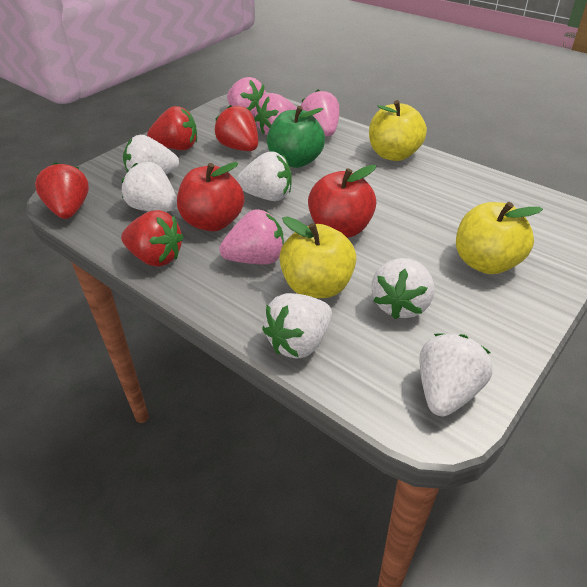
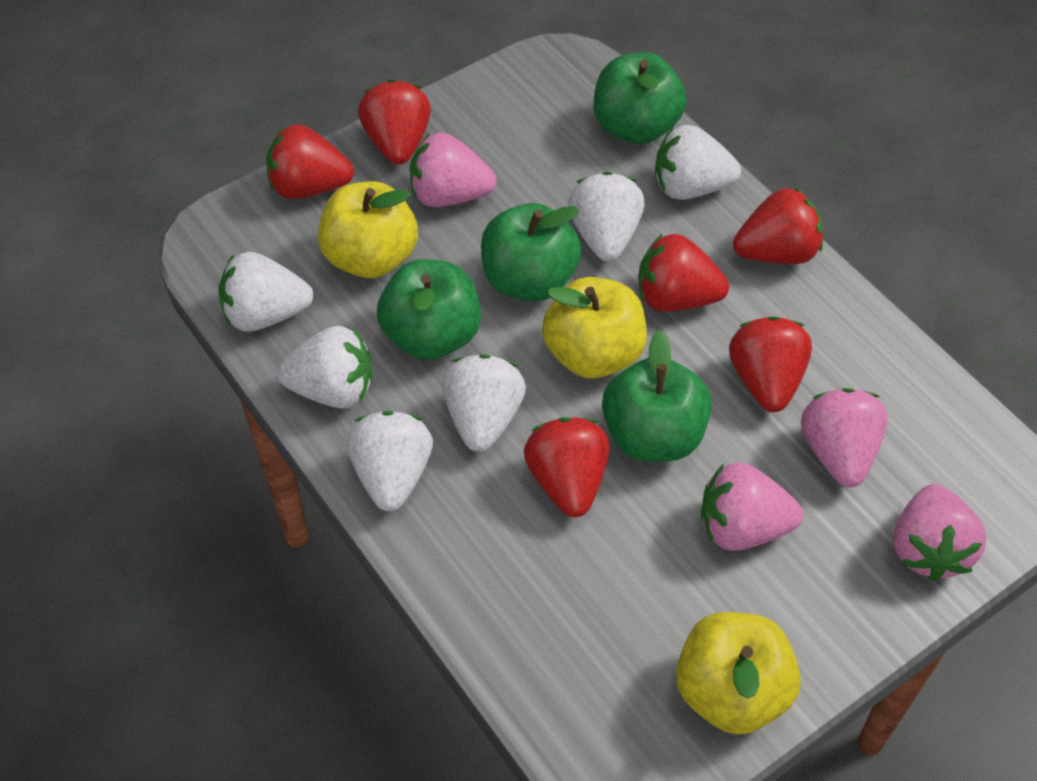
green apple: 1 -> 4
red apple: 2 -> 0
red strawberry: 4 -> 6

